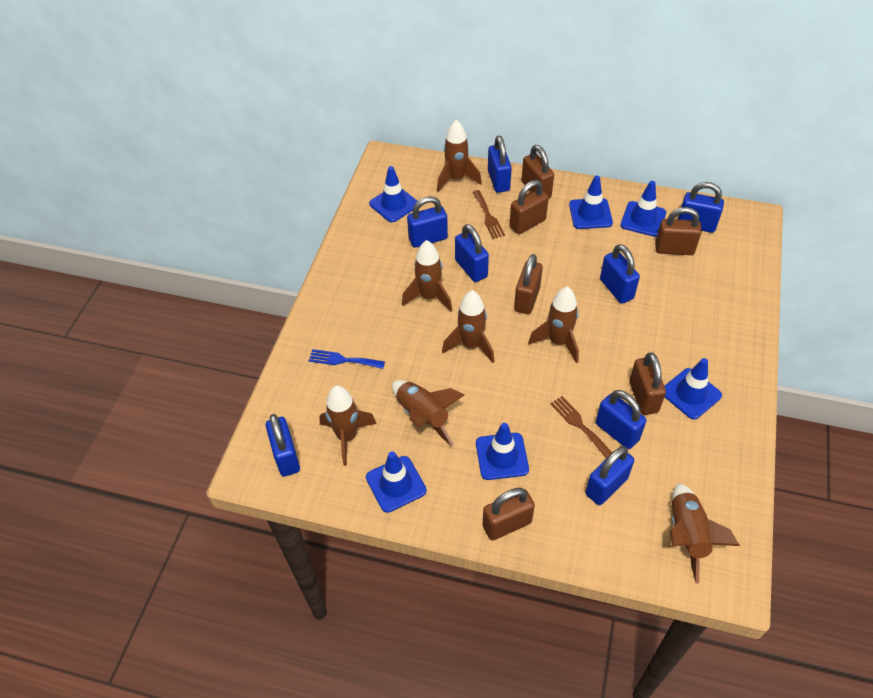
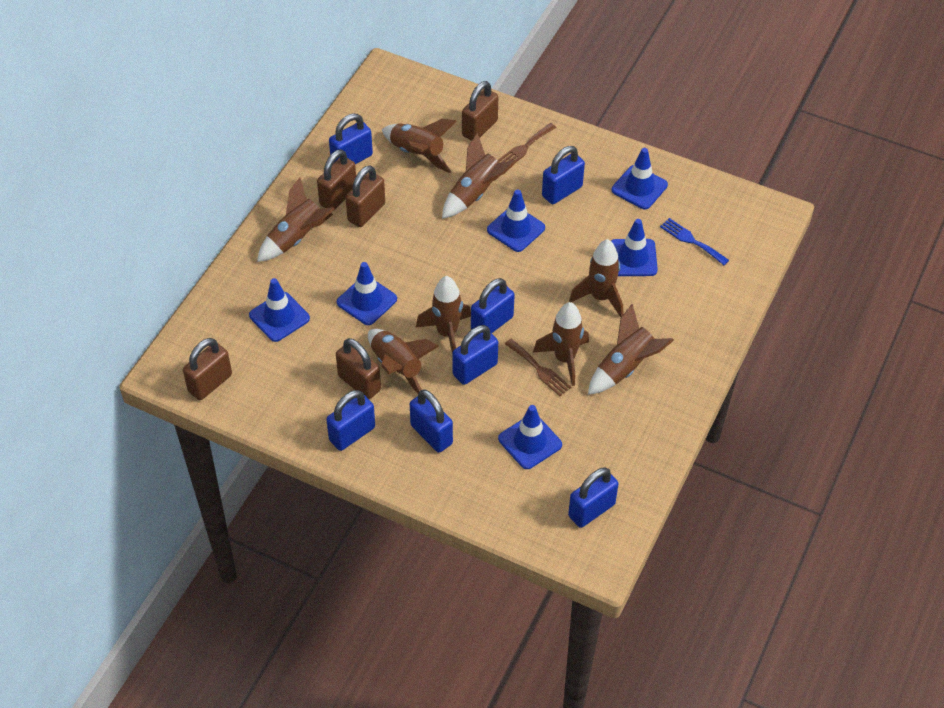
blue padlock: 8 -> 7
brown padlock: 6 -> 5
brown rocket: 7 -> 8

